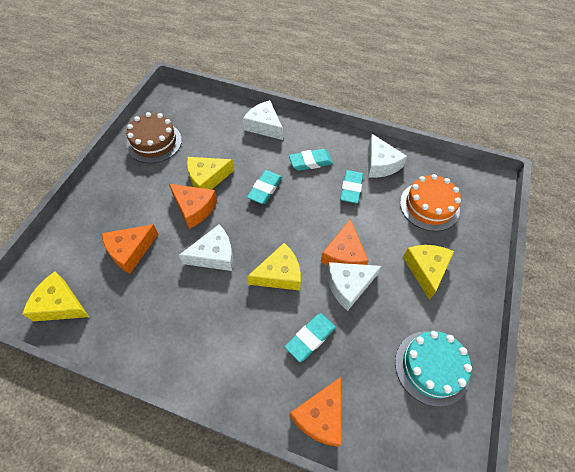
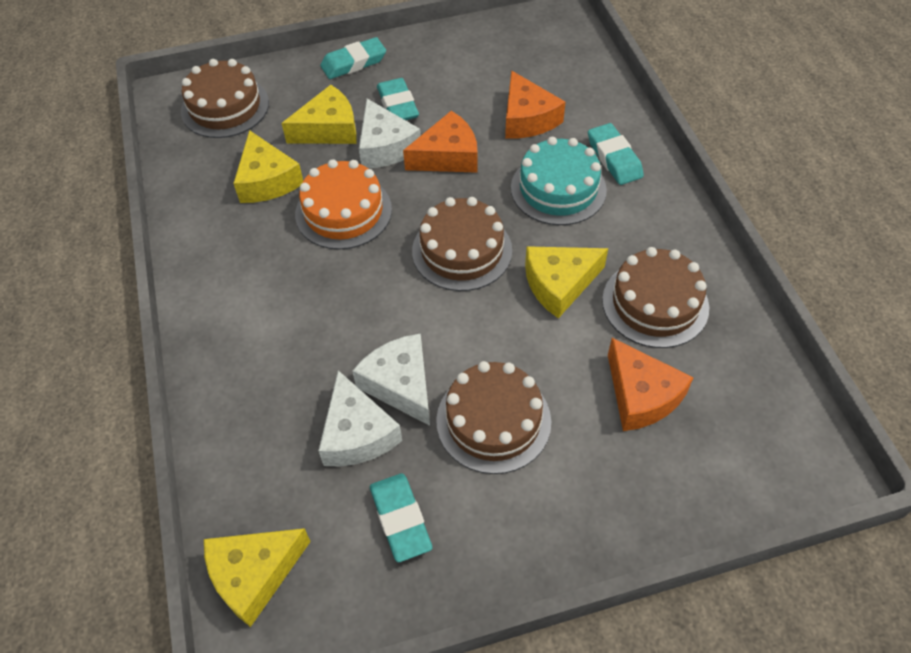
brown cake: 1 -> 4
orange cheese: 4 -> 3
white cheese: 4 -> 3

